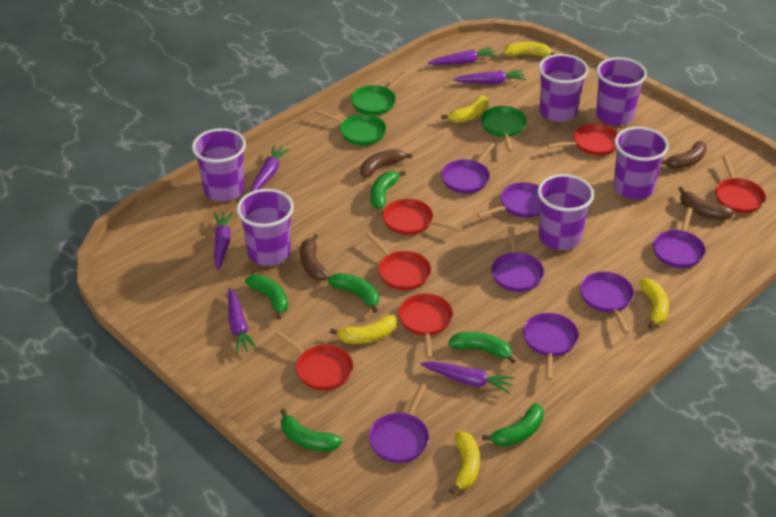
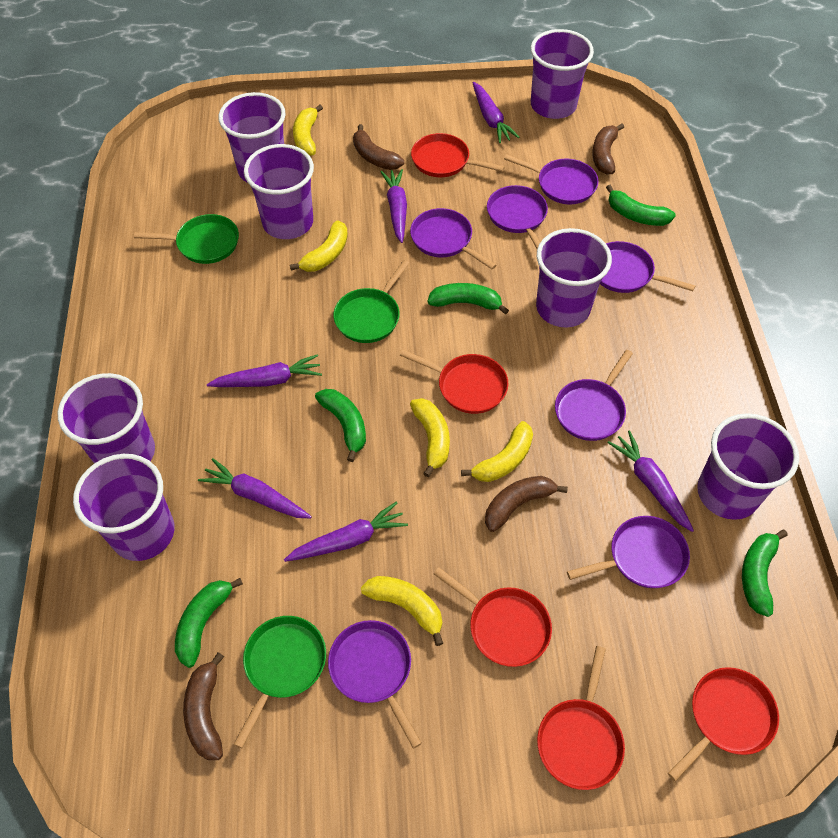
green banana: 6 -> 5
purple cup: 6 -> 7
red pan: 6 -> 5

